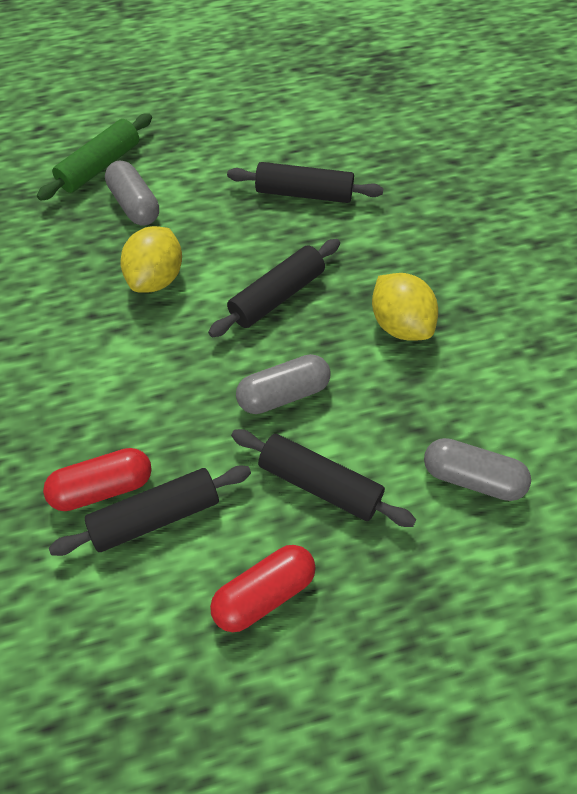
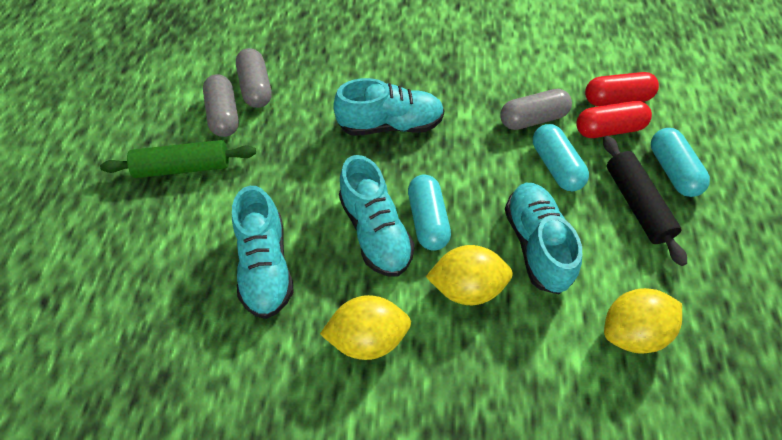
black rolling pin: 4 -> 1
turquoise capsule: 0 -> 3
turquoise shoe: 0 -> 4
yellow lemon: 2 -> 3

